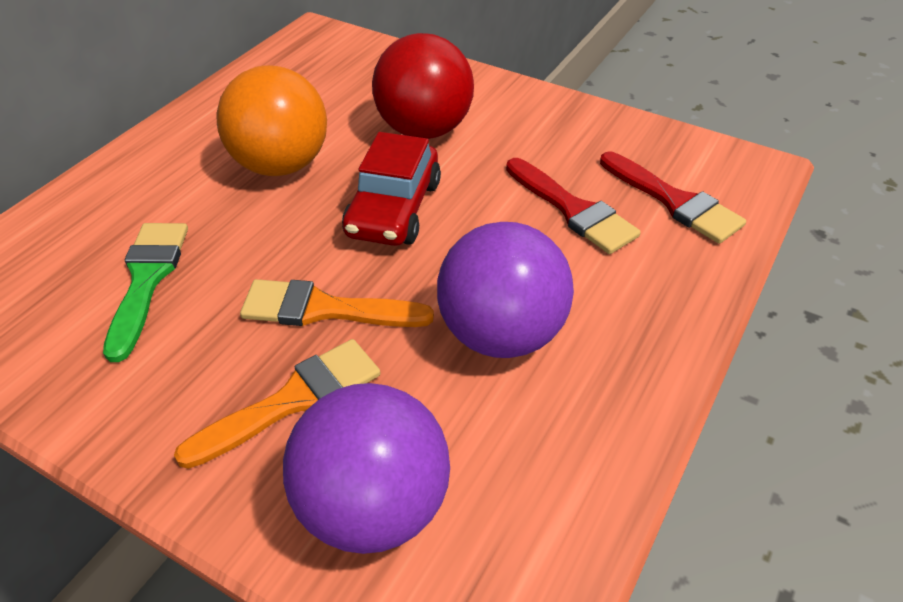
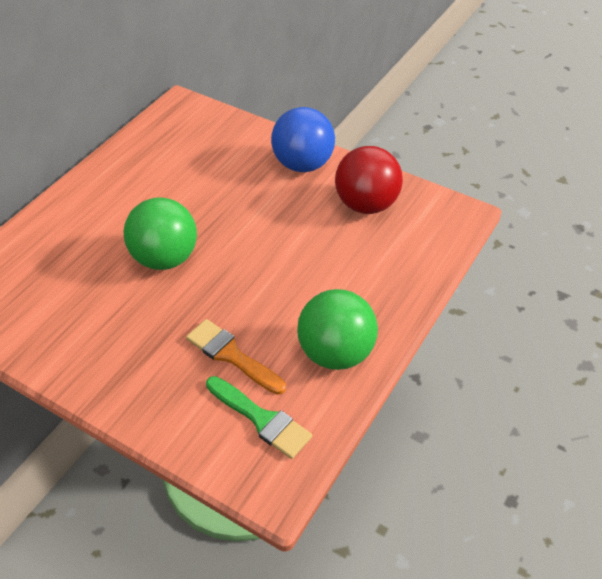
blue ball: 0 -> 1
green ball: 0 -> 2
orange ball: 1 -> 0
orange brush: 2 -> 1
purple ball: 2 -> 0
red brush: 2 -> 0
red car: 1 -> 0

